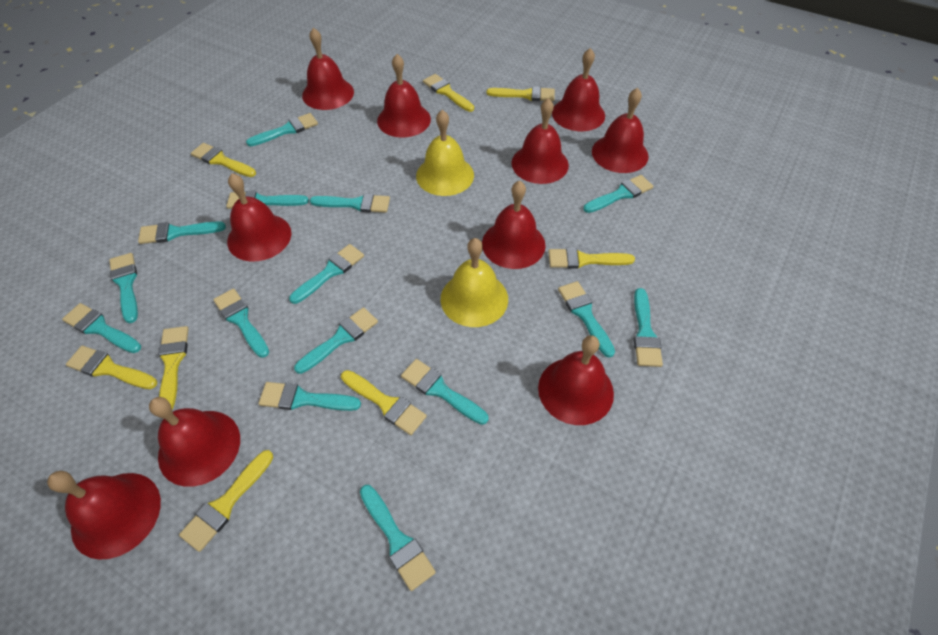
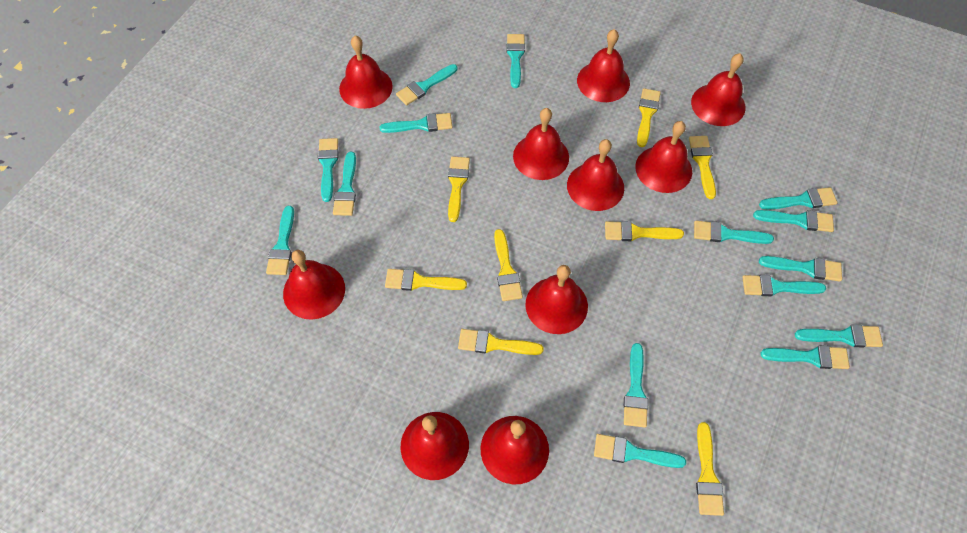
yellow bell: 2 -> 0

